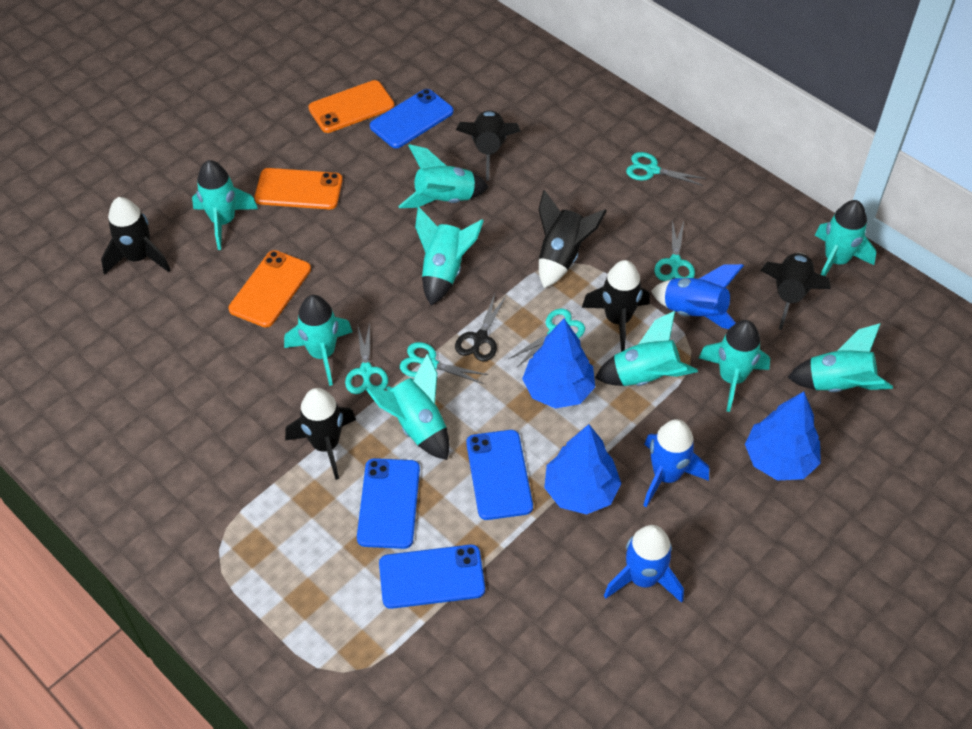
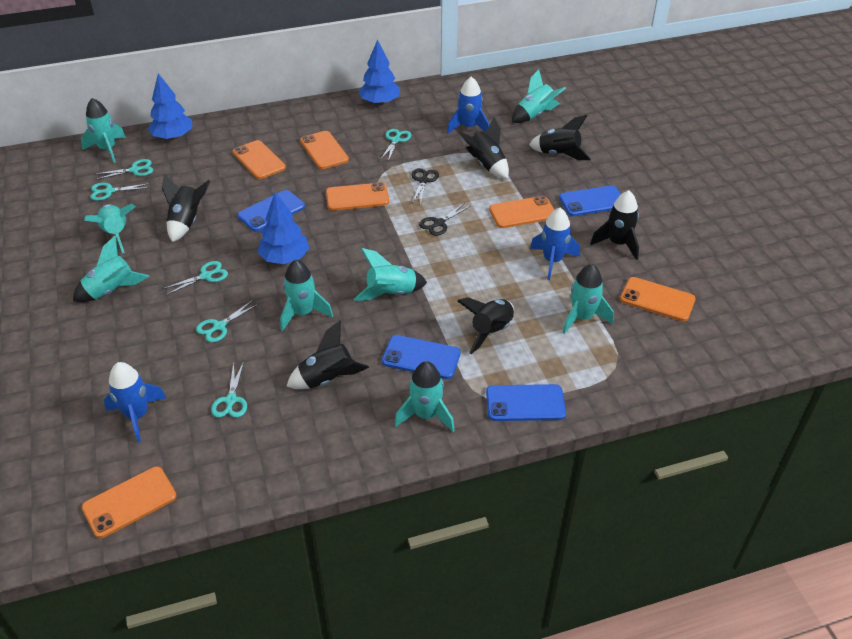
black scissors: 1 -> 2
orange phone: 3 -> 6
turquoise rocket: 9 -> 8
turquoise scissors: 5 -> 6

